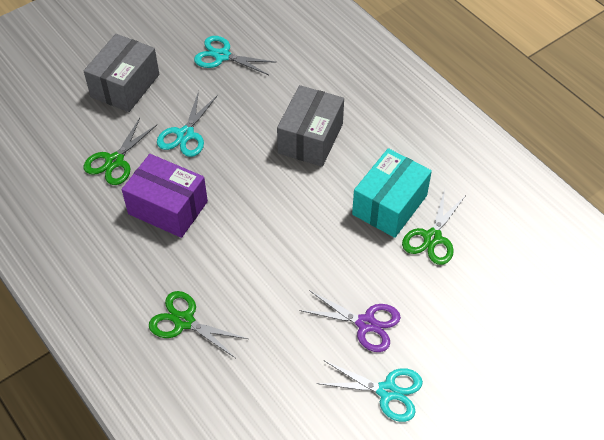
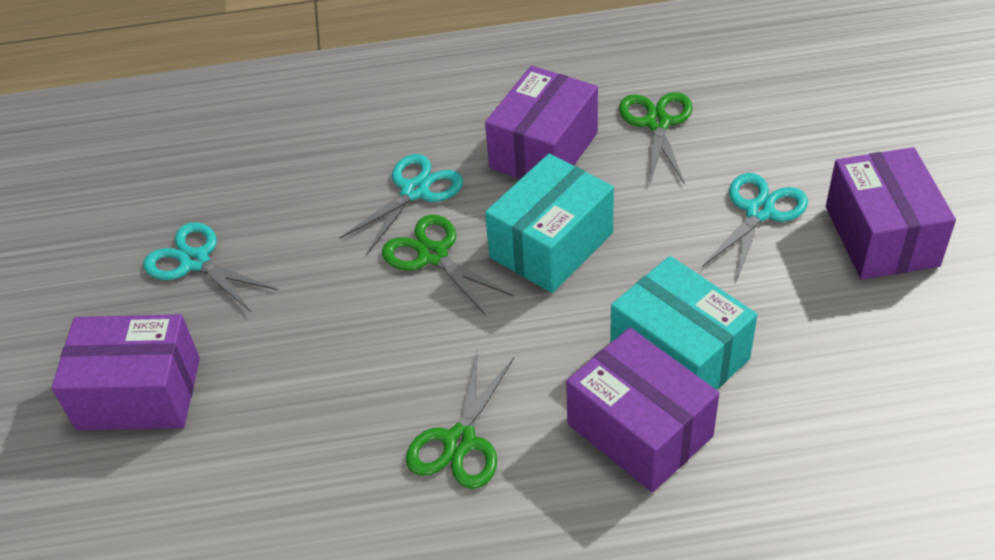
grey box: 2 -> 0
purple box: 1 -> 4
purple scissors: 1 -> 0
turquoise box: 1 -> 2

